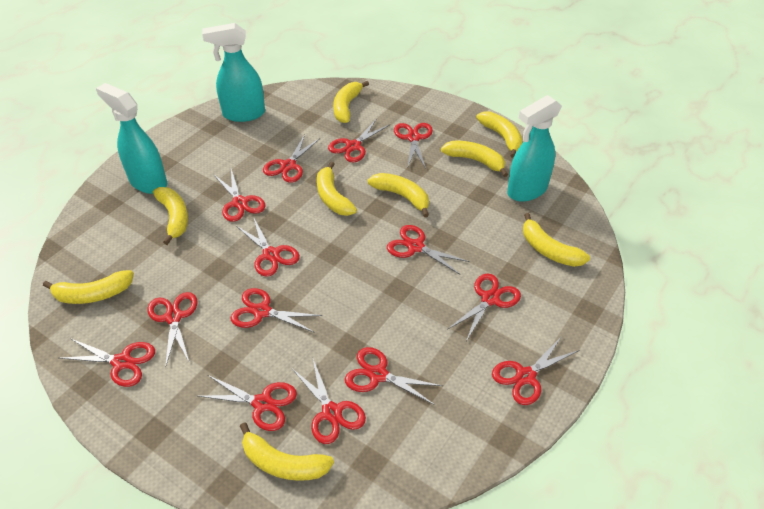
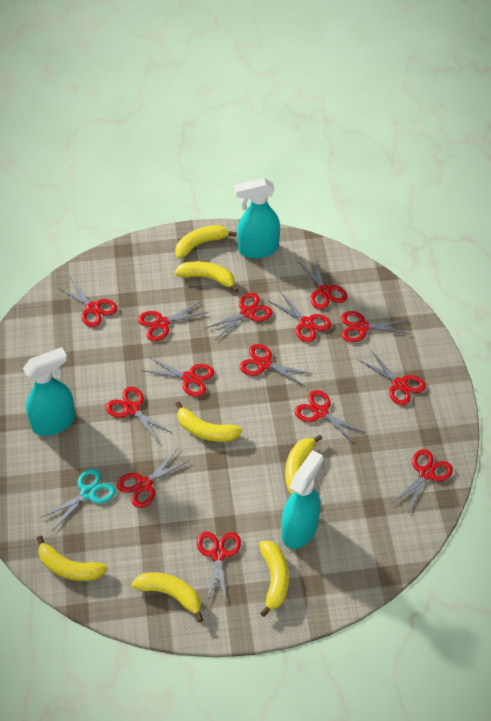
turquoise scissors: 0 -> 1
yellow banana: 9 -> 7

